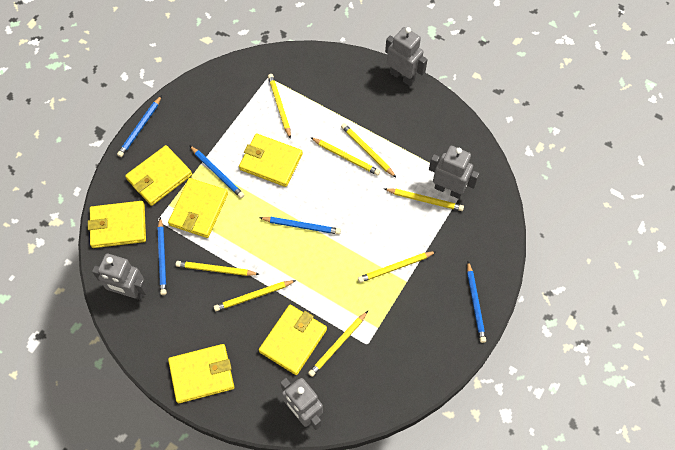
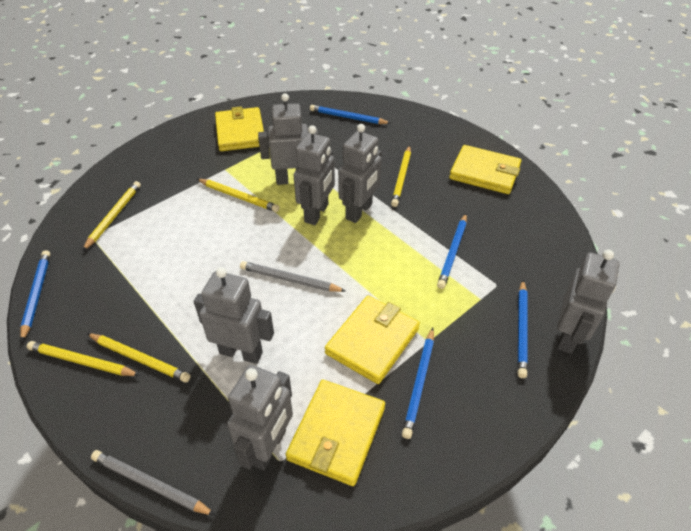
grey pencil: 0 -> 2
grey robot: 4 -> 6
yellow pencil: 8 -> 5
yellow wallet: 6 -> 4

